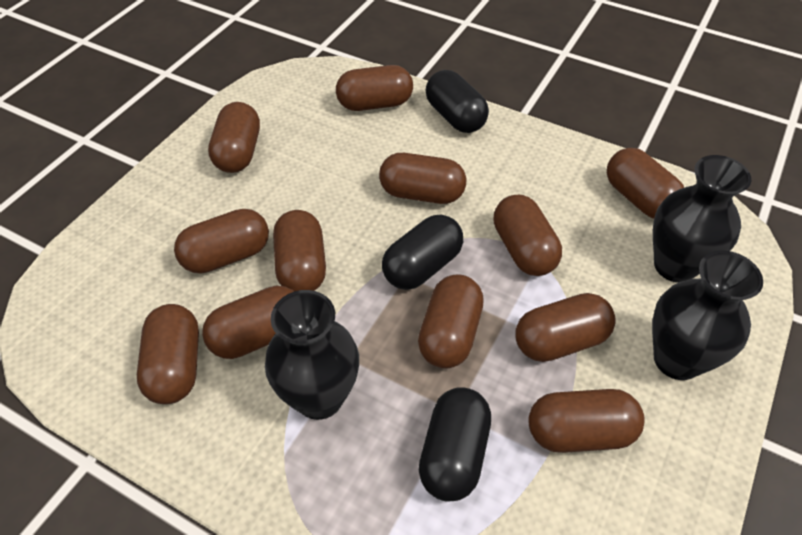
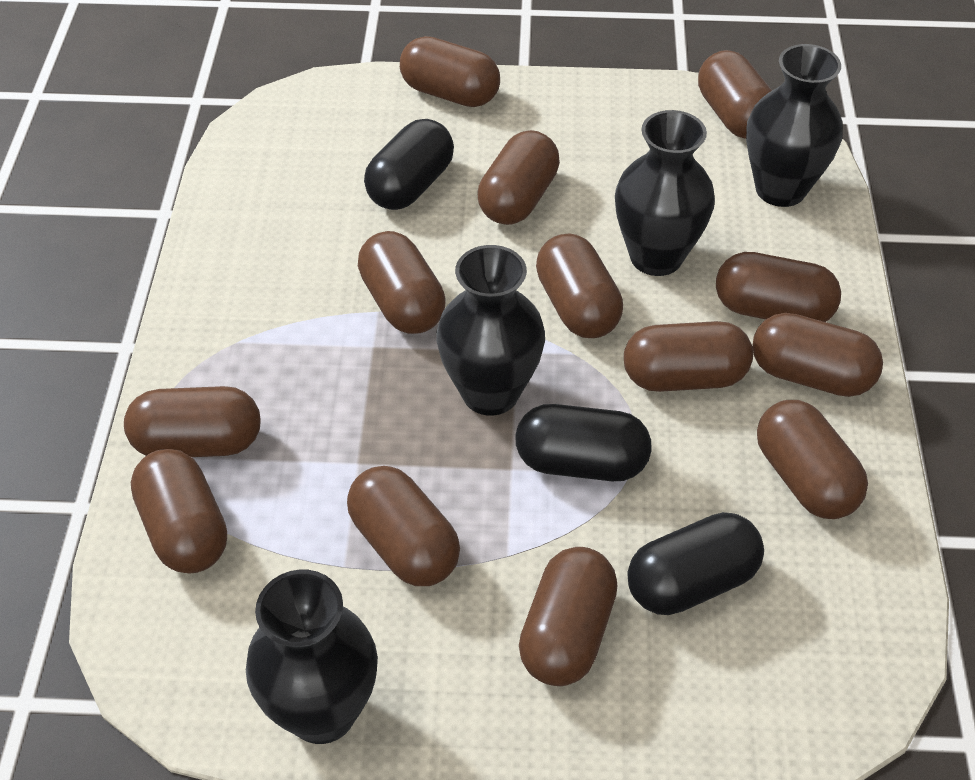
black vase: 3 -> 4
brown capsule: 12 -> 13

